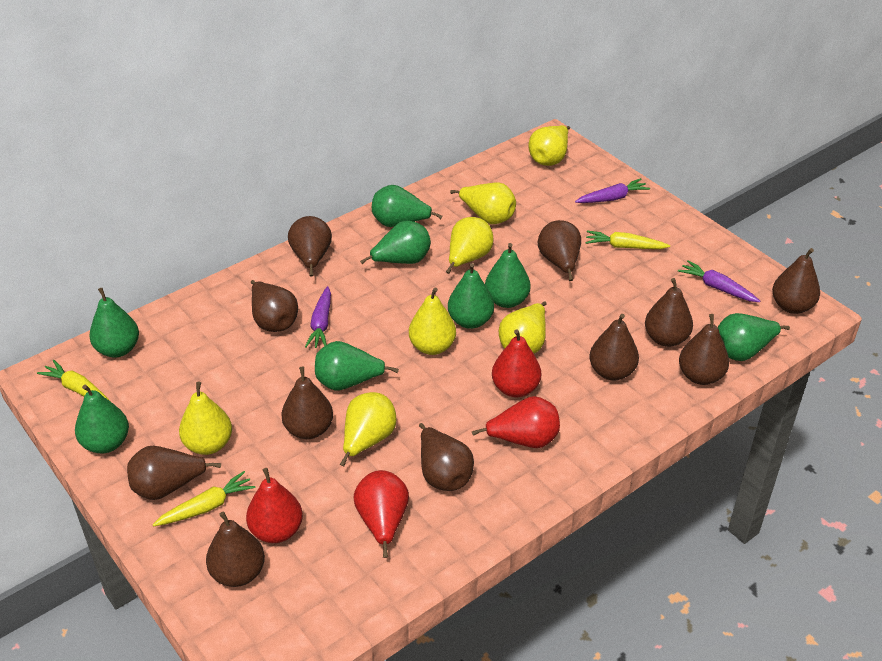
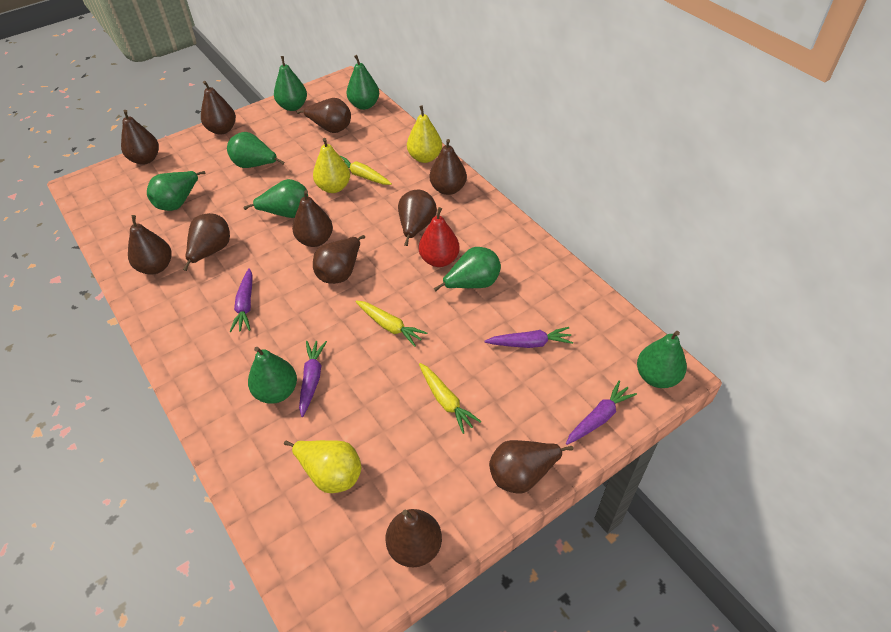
purple carrot: 3 -> 4
red pear: 4 -> 1
yellow pear: 7 -> 3

